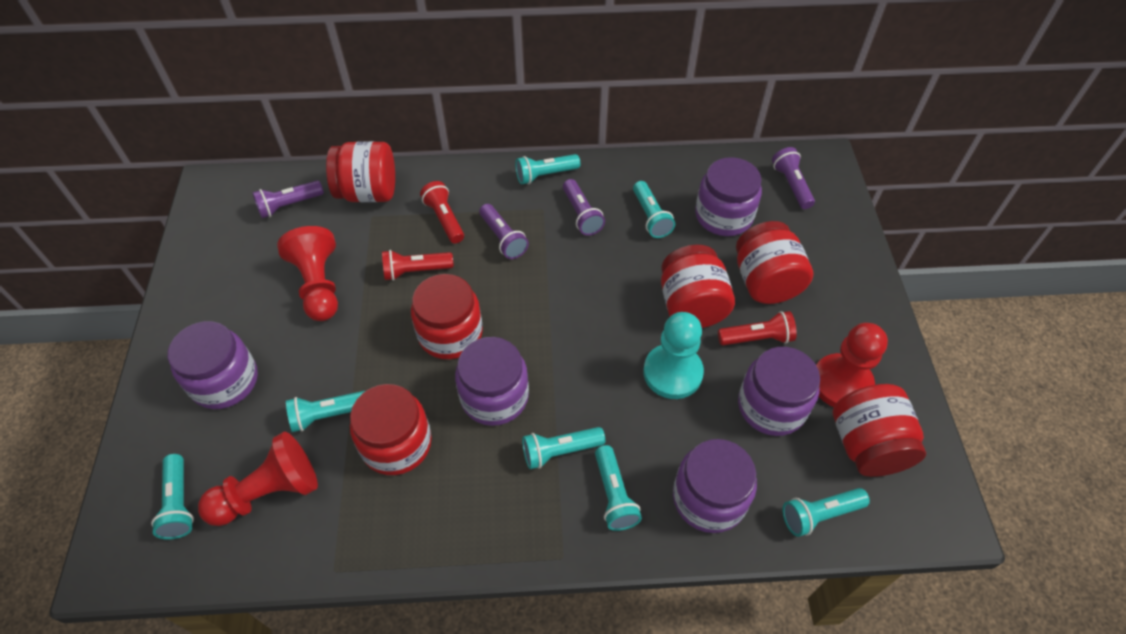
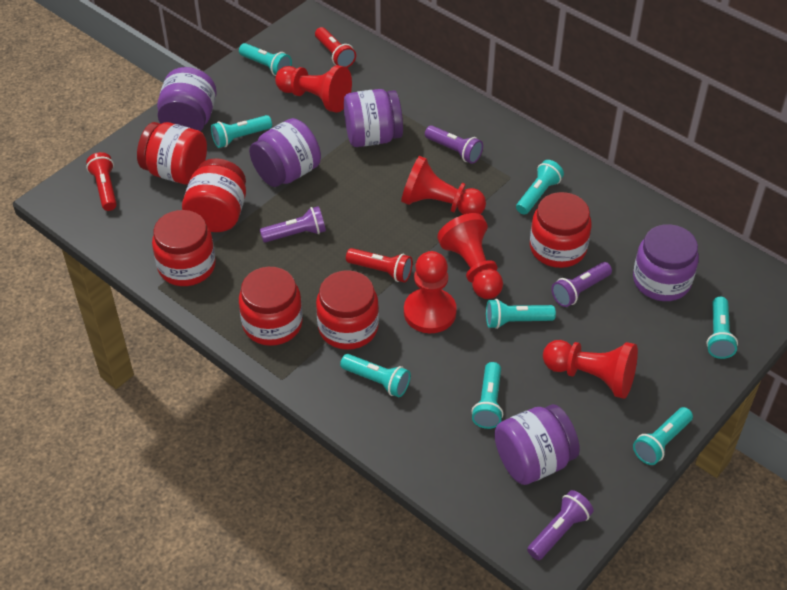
red pawn: 3 -> 5
turquoise flashlight: 7 -> 8
turquoise pawn: 1 -> 0

